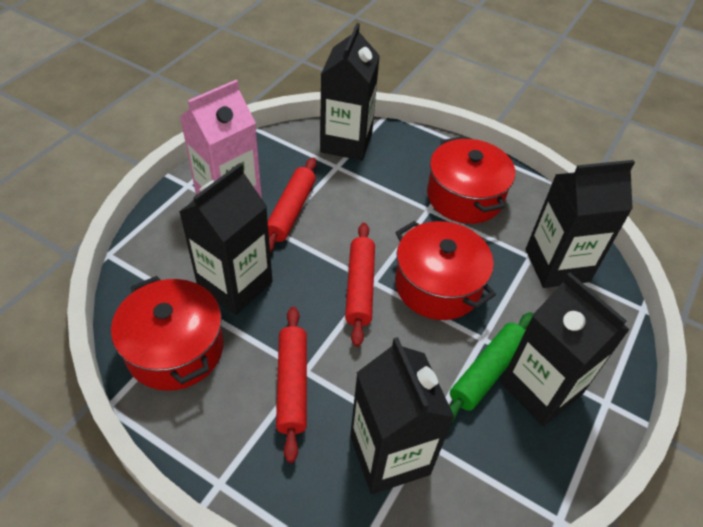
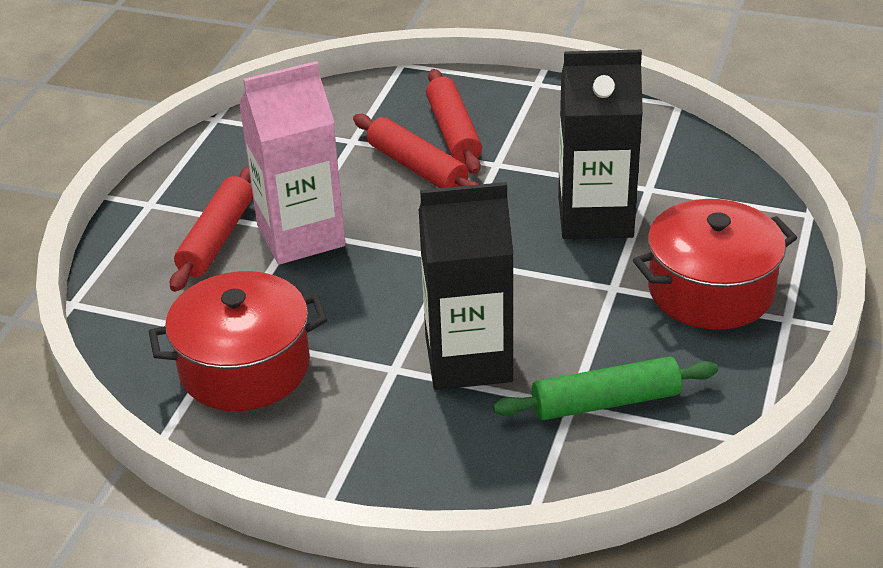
black carton: 5 -> 2
red pot: 3 -> 2

